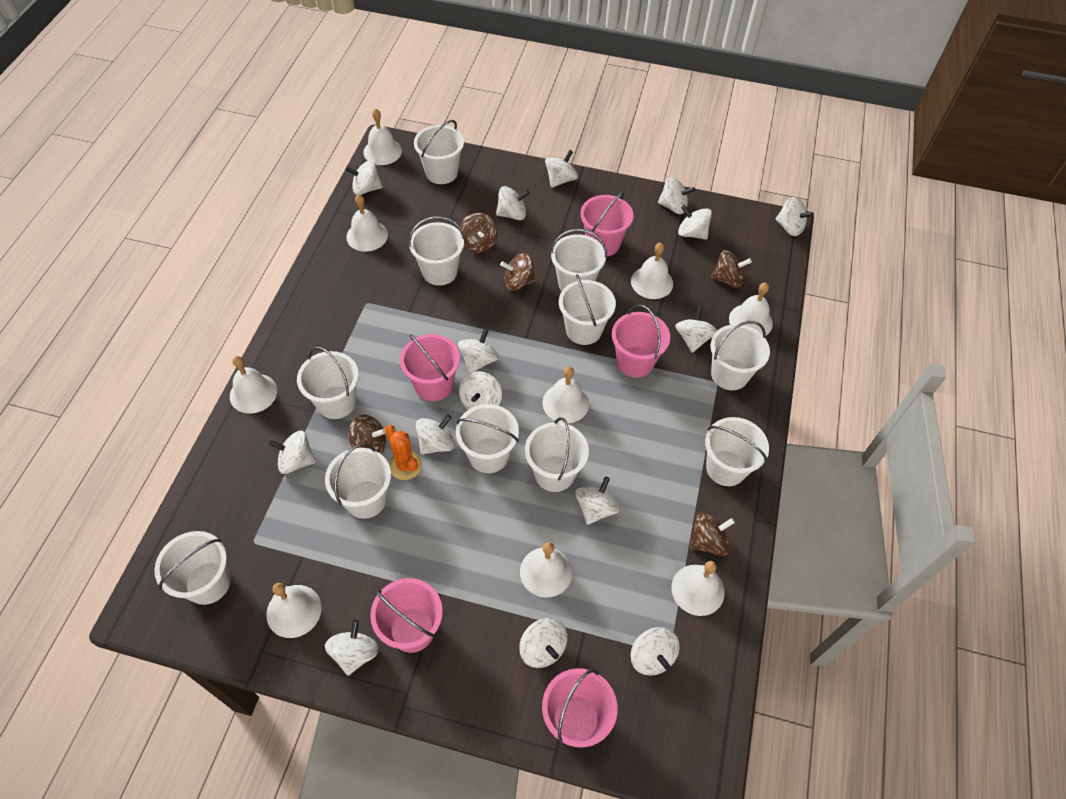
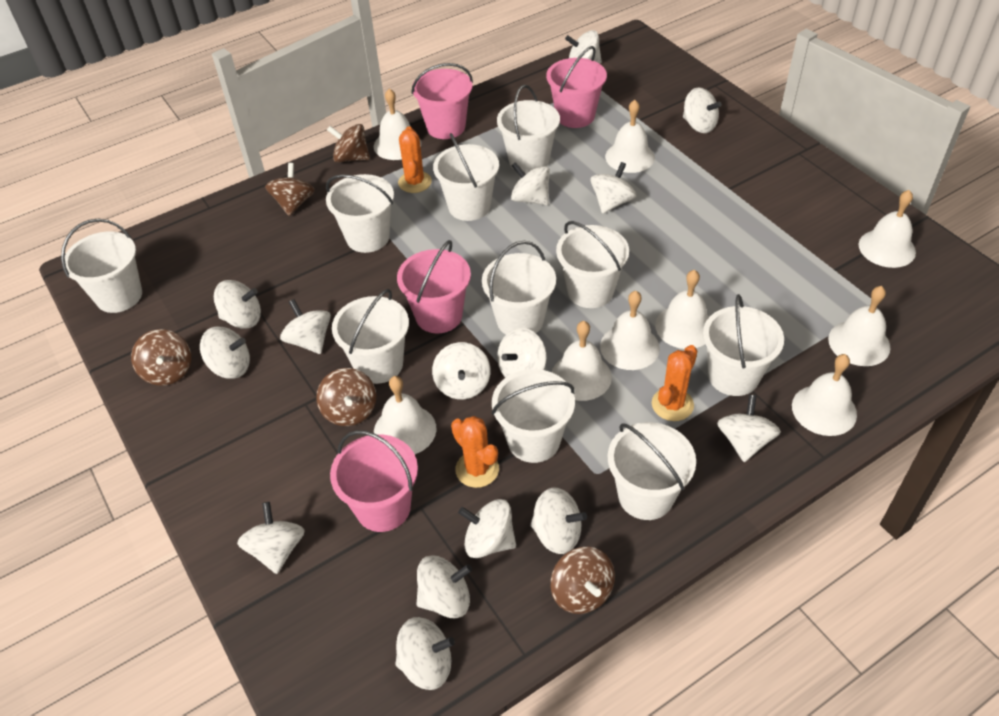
orange cactus: 1 -> 3
pink bucket: 5 -> 4
white bucket: 11 -> 10

